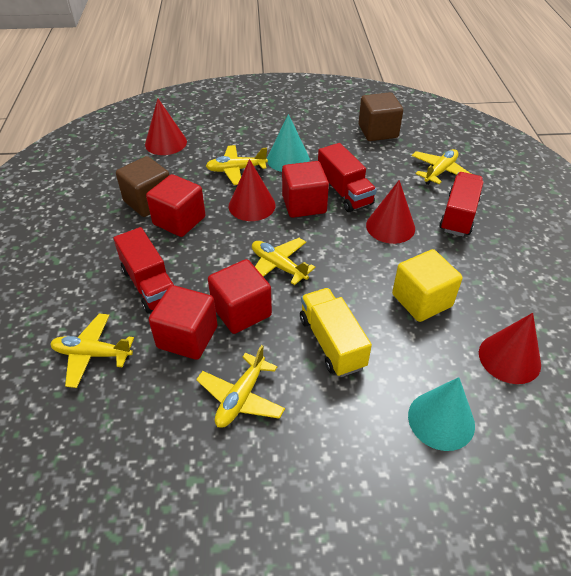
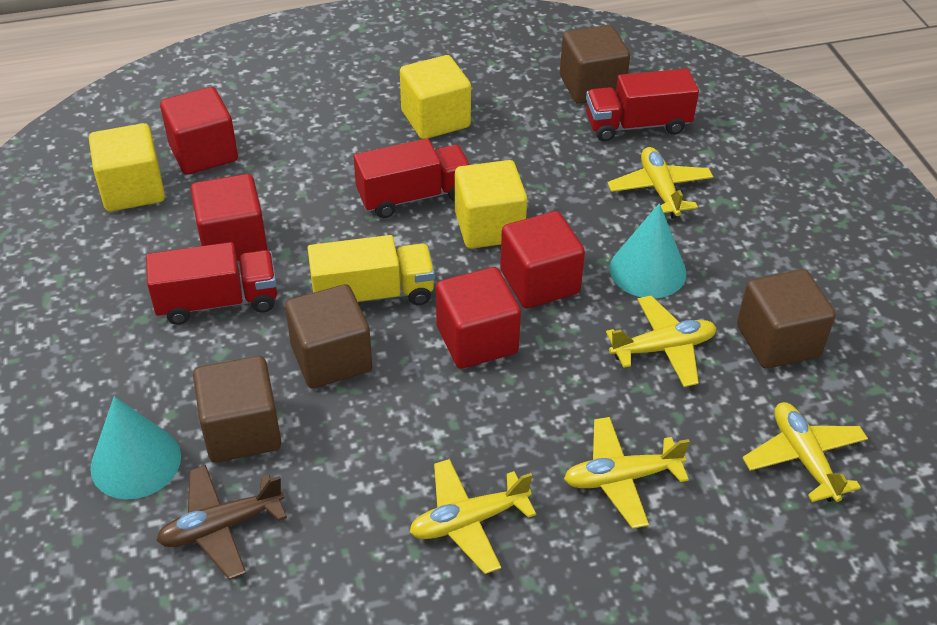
brown cube: 2 -> 4
brown plane: 0 -> 1
red cone: 4 -> 0
yellow cube: 1 -> 3

